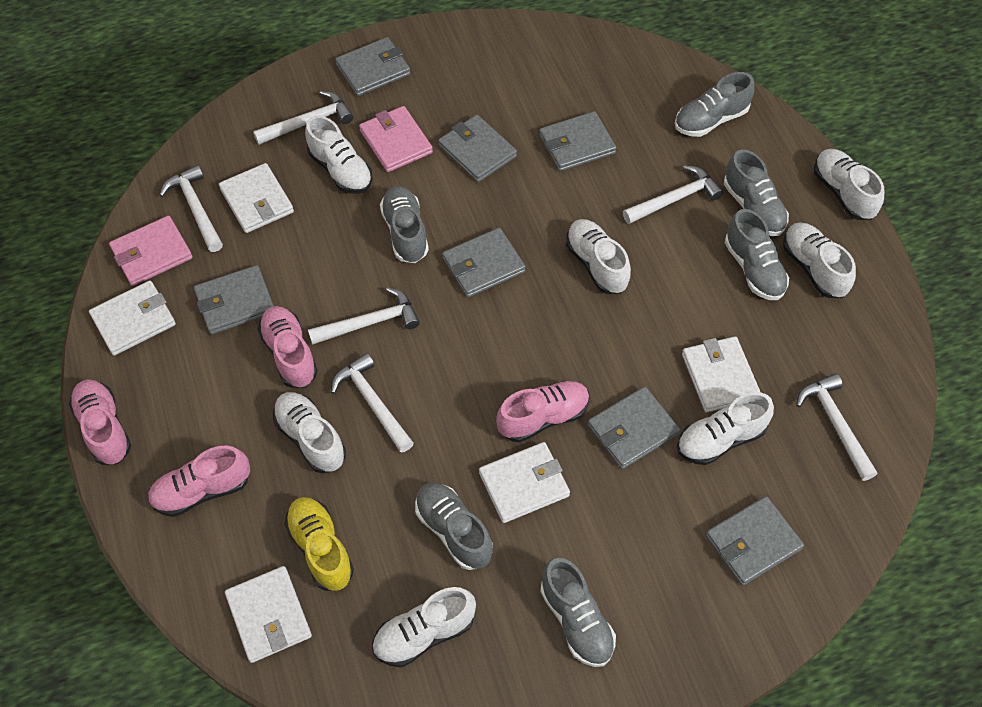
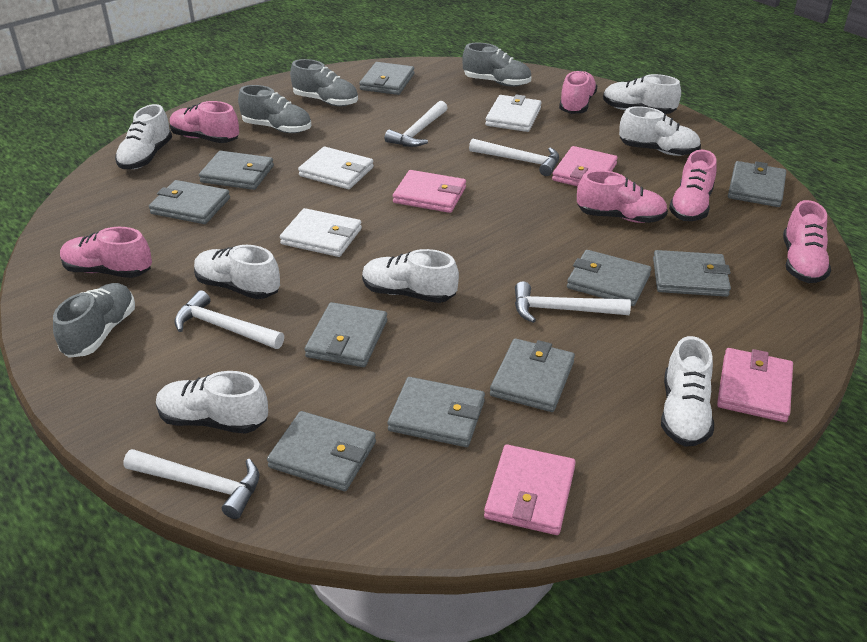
grey shoe: 6 -> 4
grey wallet: 7 -> 10
pink shoe: 4 -> 6
pink wallet: 2 -> 4
white hammer: 6 -> 5
white wallet: 5 -> 3
yellow shoe: 1 -> 0

